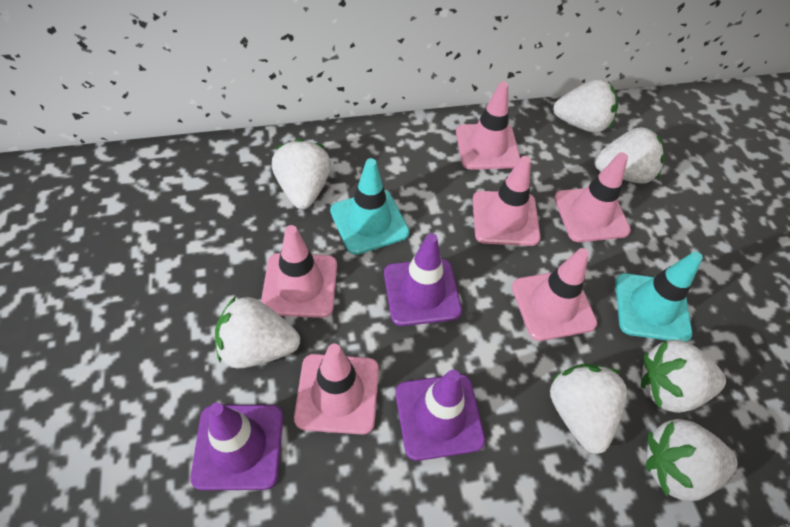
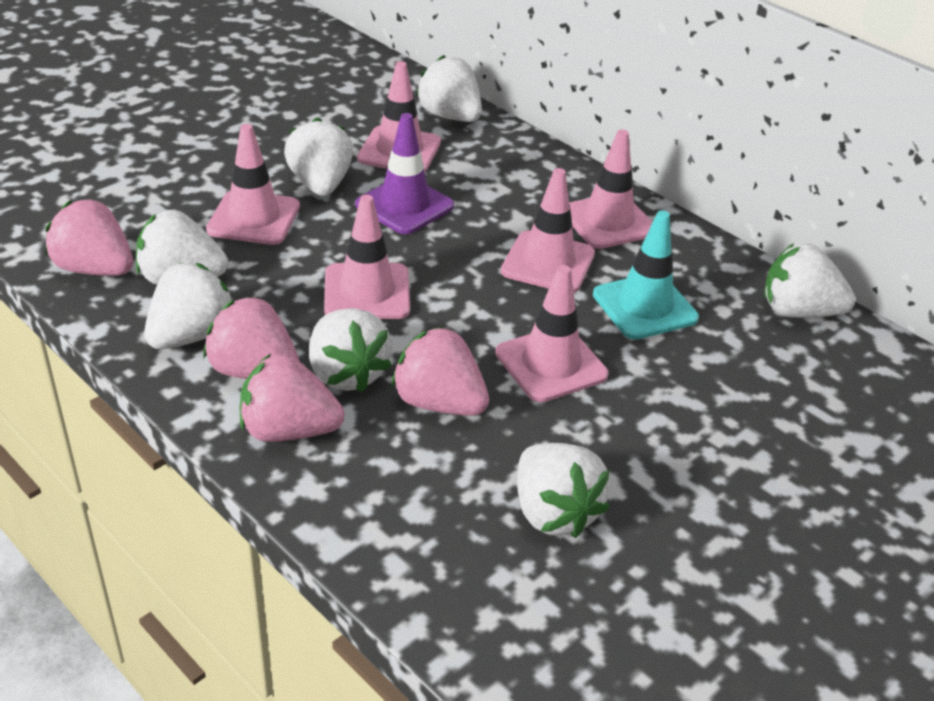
pink strawberry: 0 -> 4
purple traffic cone: 3 -> 1
turquoise traffic cone: 2 -> 1

